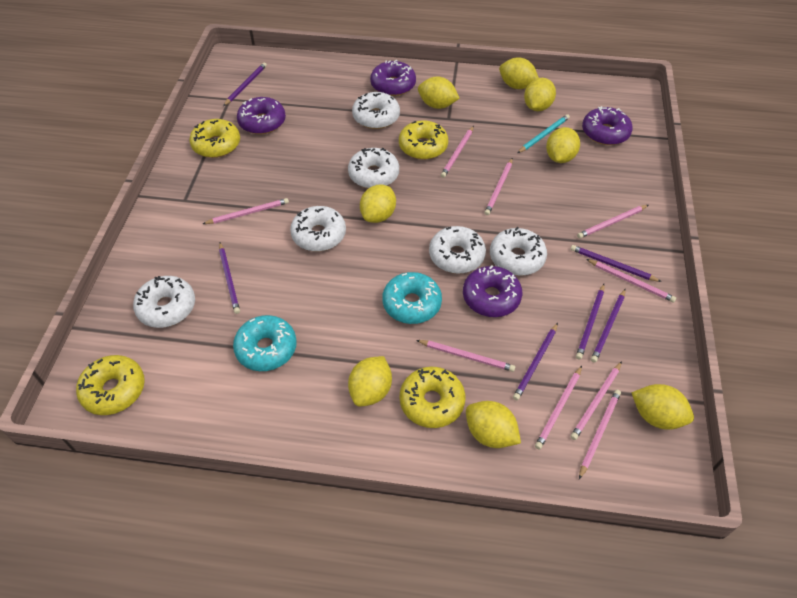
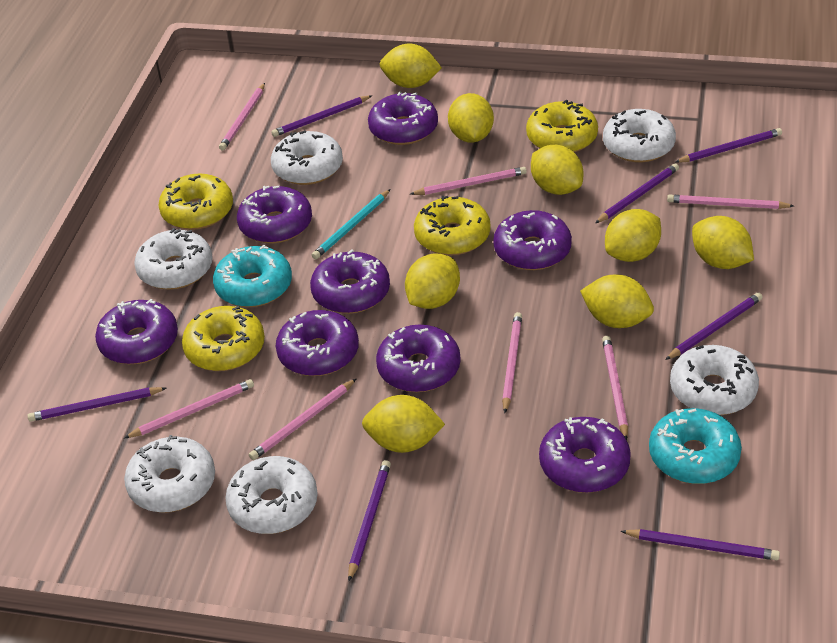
pink pencil: 9 -> 7
purple donut: 4 -> 8
purple pencil: 6 -> 7

